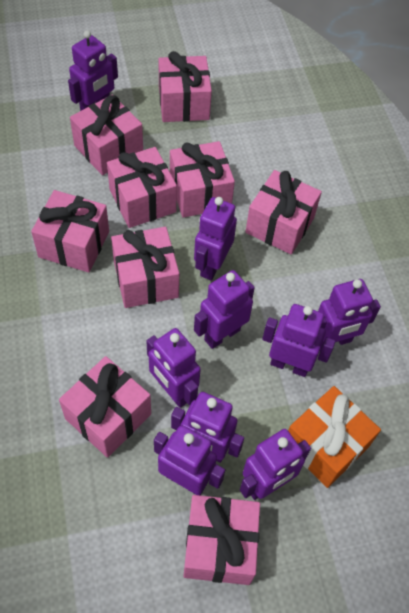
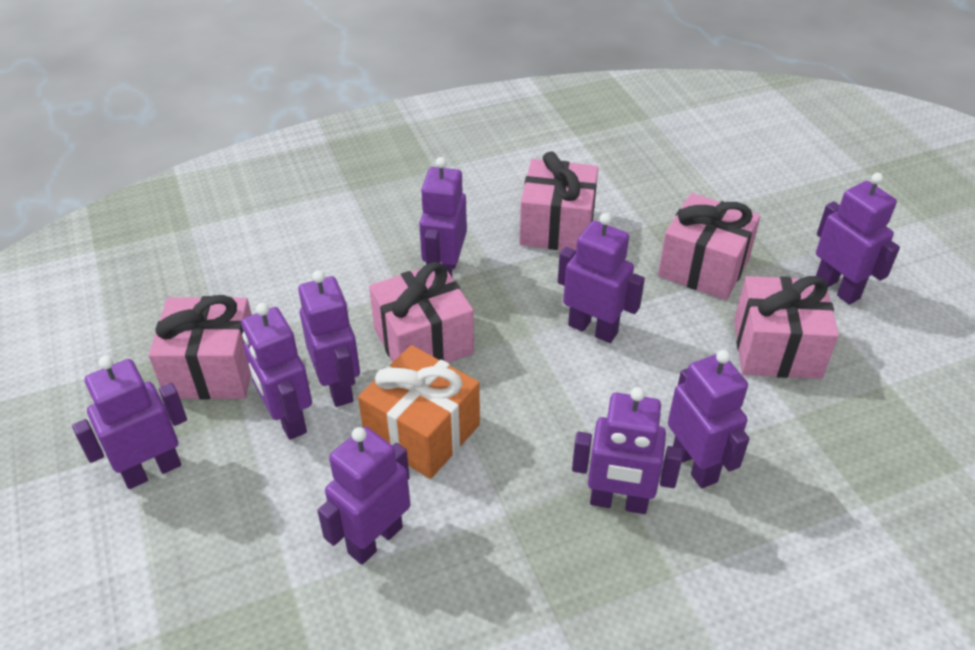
pink gift: 9 -> 5

